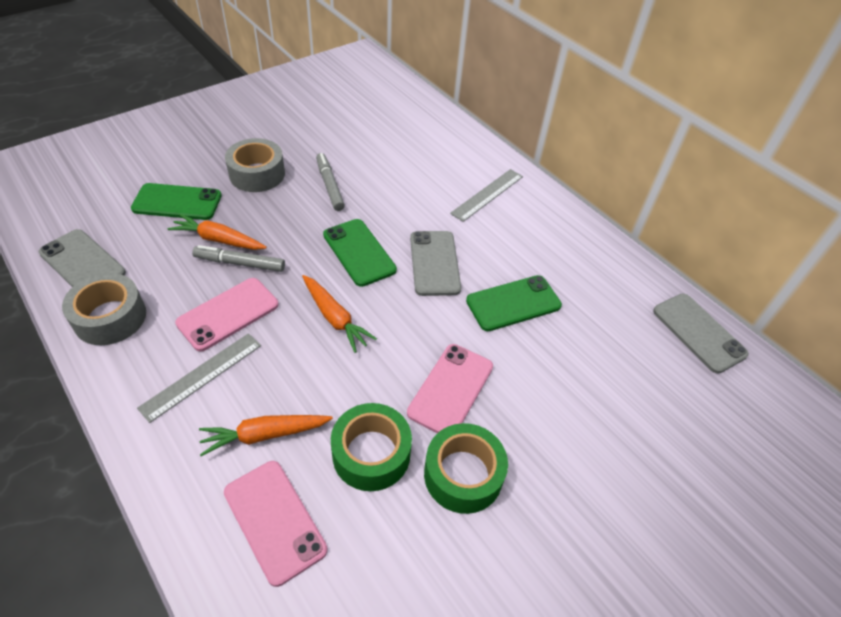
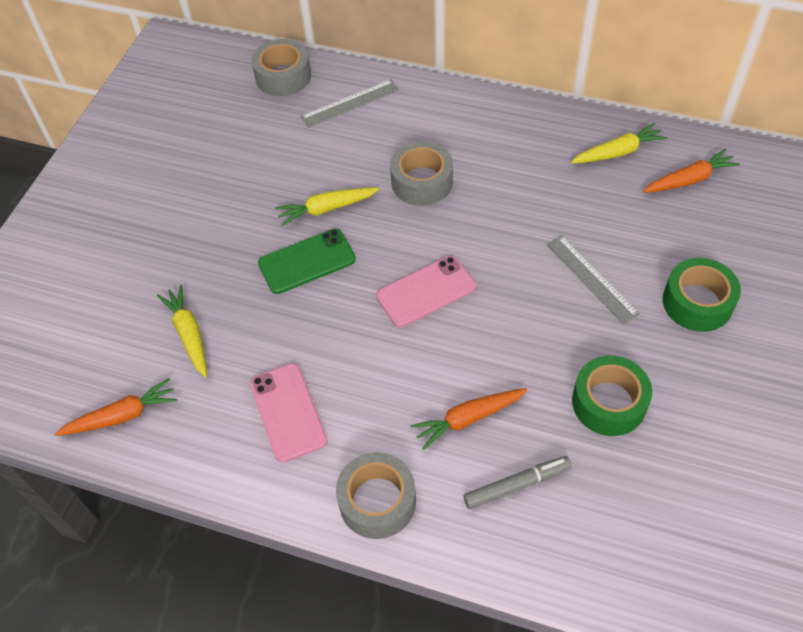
green phone: 3 -> 1
grey marker: 2 -> 1
grey phone: 3 -> 0
grey tape: 2 -> 3
pink phone: 3 -> 2
yellow carrot: 0 -> 3

